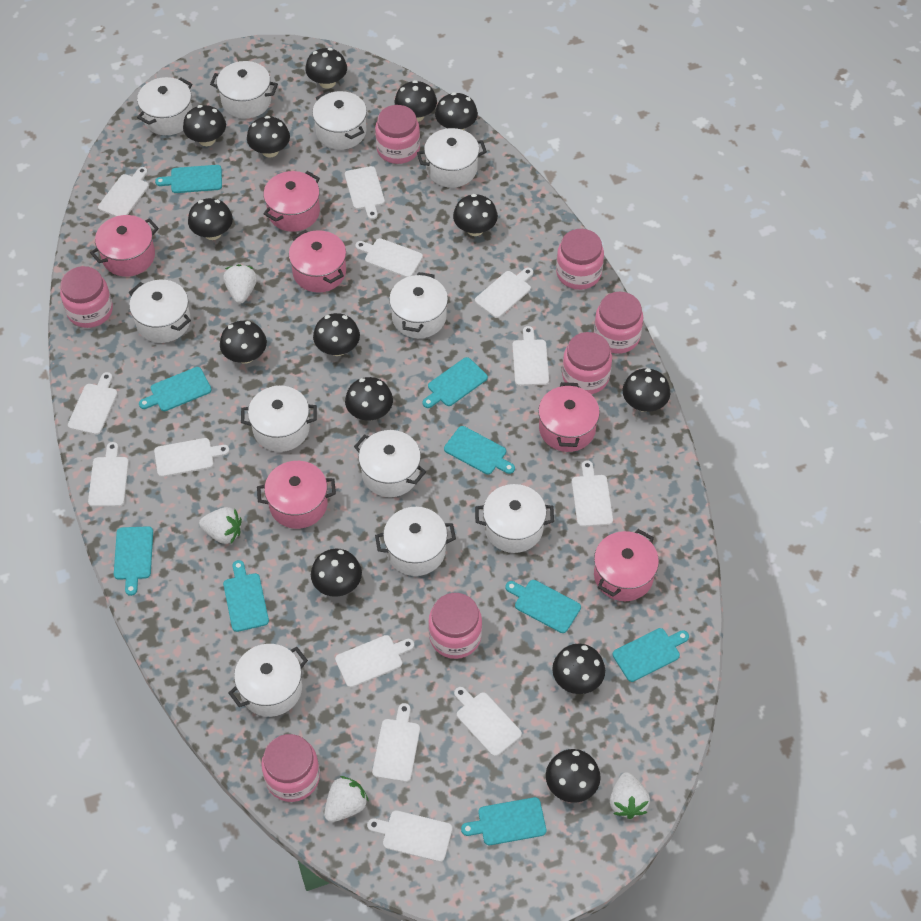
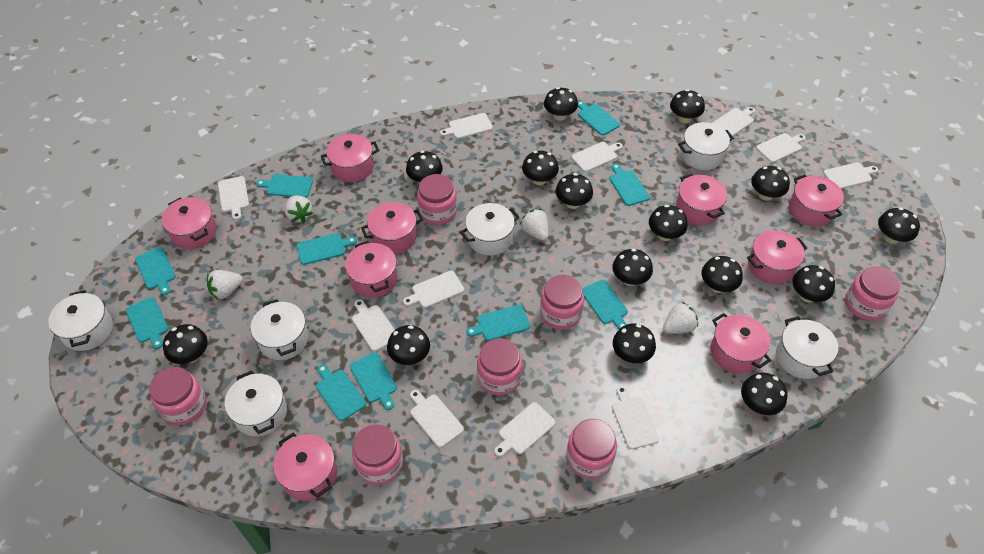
black mushroom: 14 -> 15
pink pot: 6 -> 9
turquoise cutting board: 9 -> 10
white cutting board: 13 -> 11
white pot: 11 -> 6

